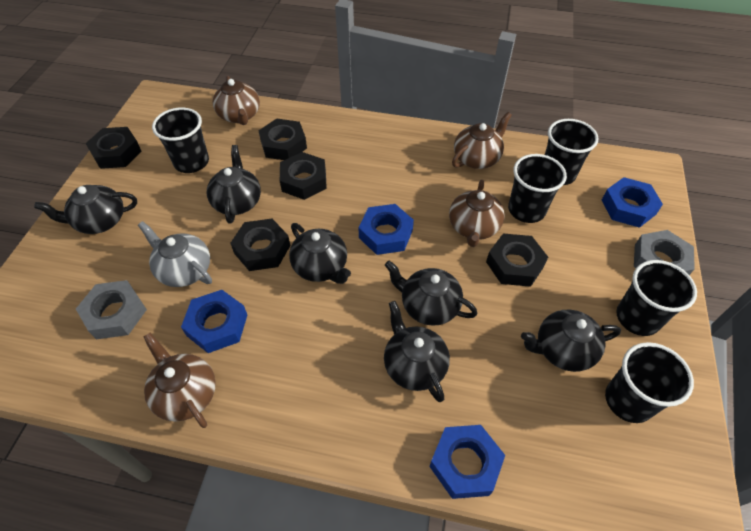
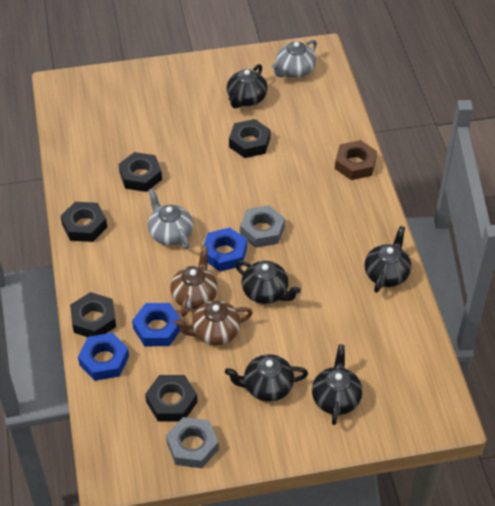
black cup: 5 -> 0
black teapot: 6 -> 5
blue nut: 4 -> 3
brown nut: 0 -> 1
brown teapot: 4 -> 2
grey teapot: 1 -> 2

